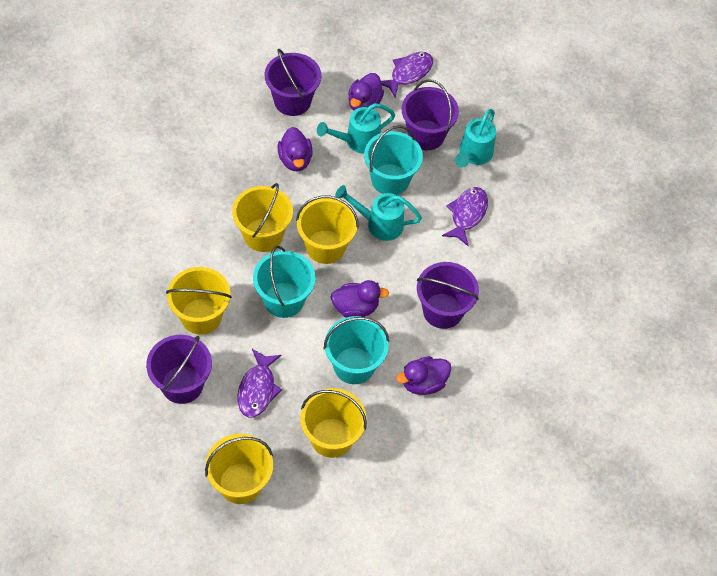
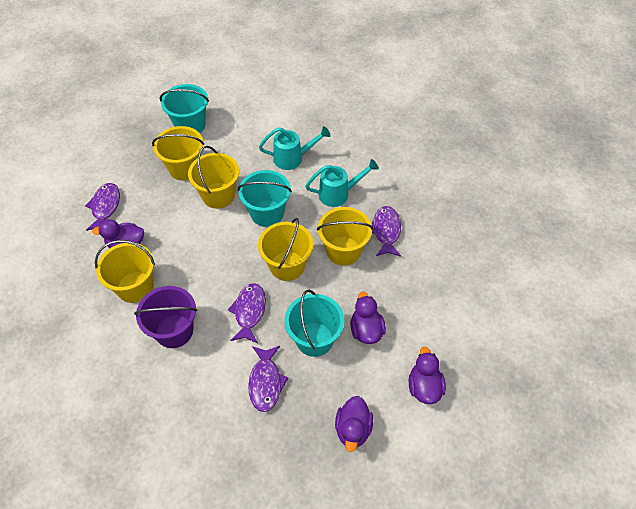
purple bucket: 4 -> 1
purple fish: 3 -> 4
turquoise watering can: 3 -> 2

